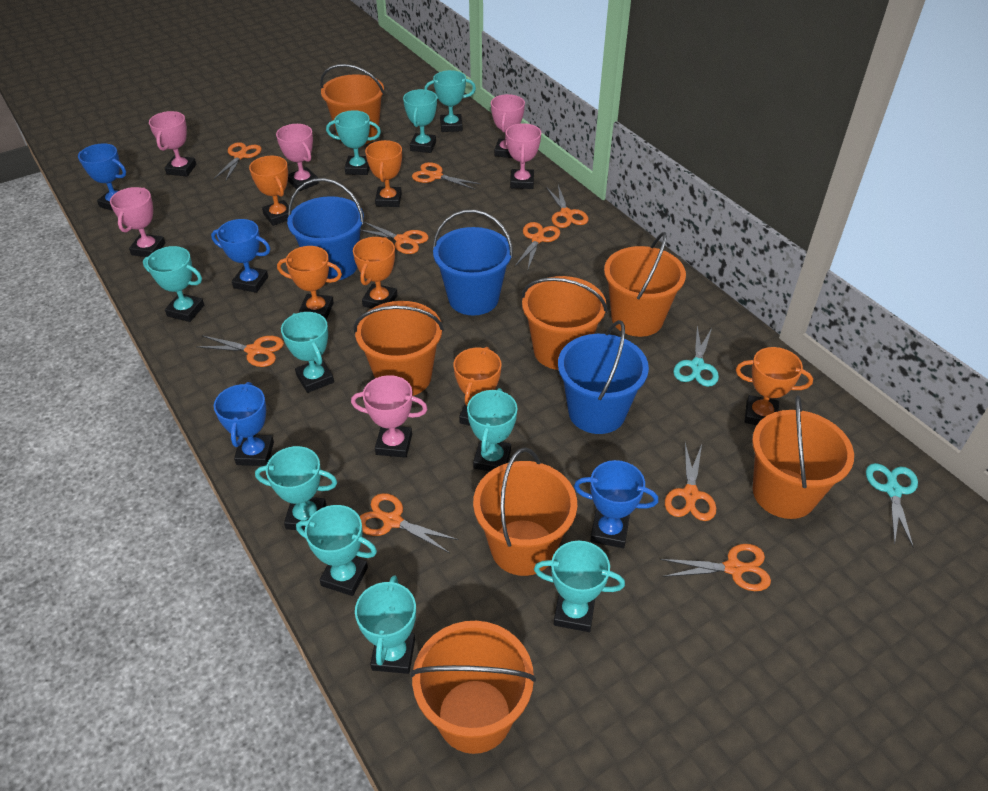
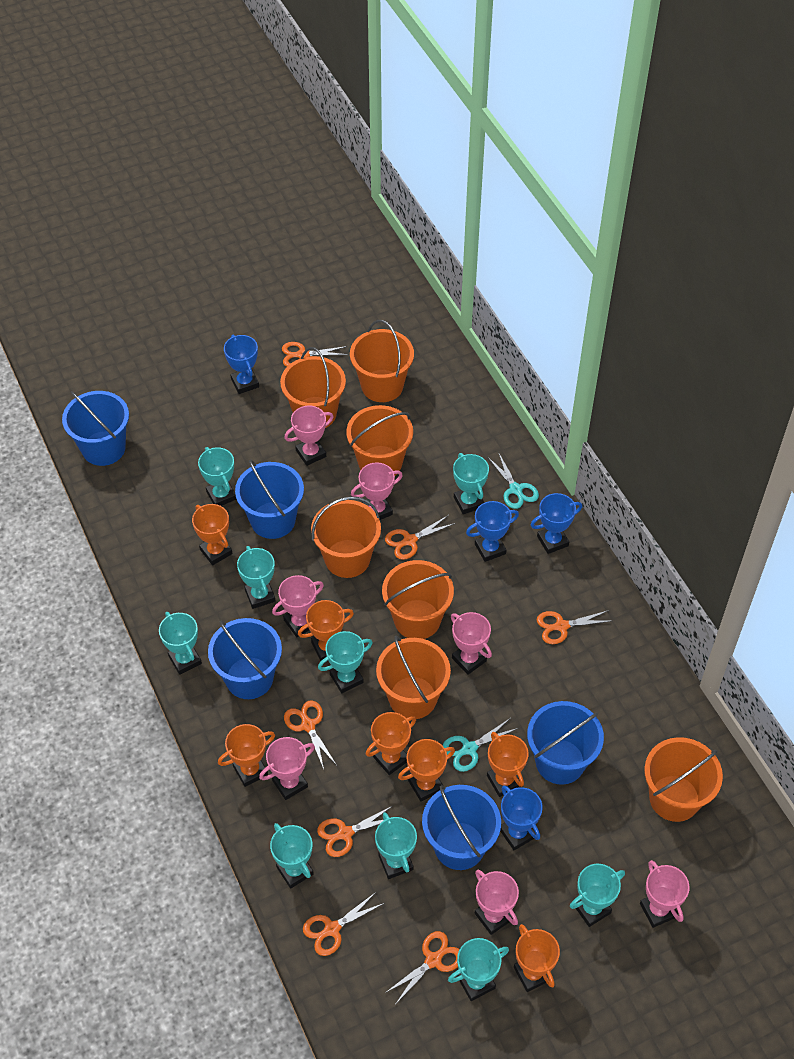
blue bucket: 3 -> 5
orange scissors: 9 -> 7
orange trophy: 6 -> 7
pink trophy: 6 -> 7
turquoise trophy: 10 -> 9

